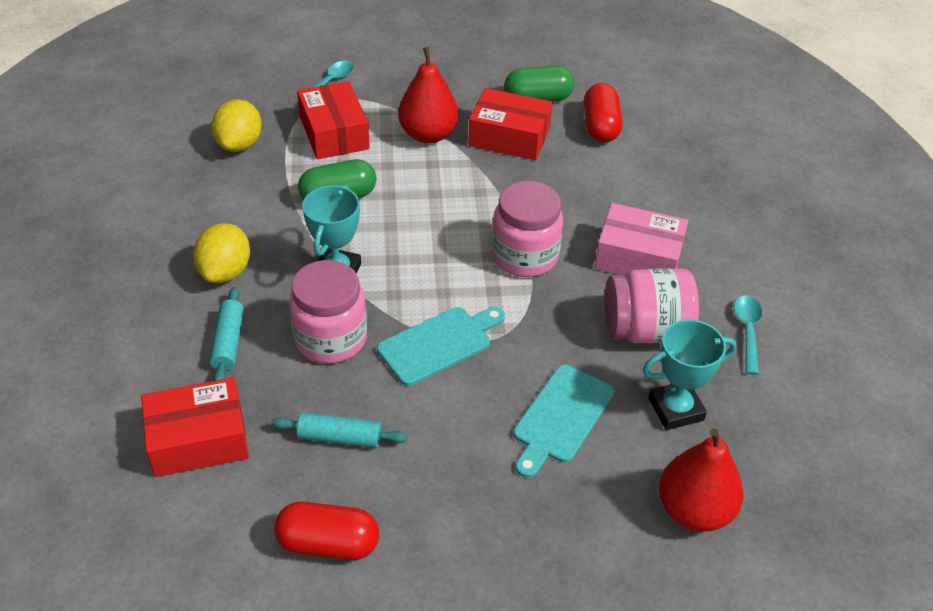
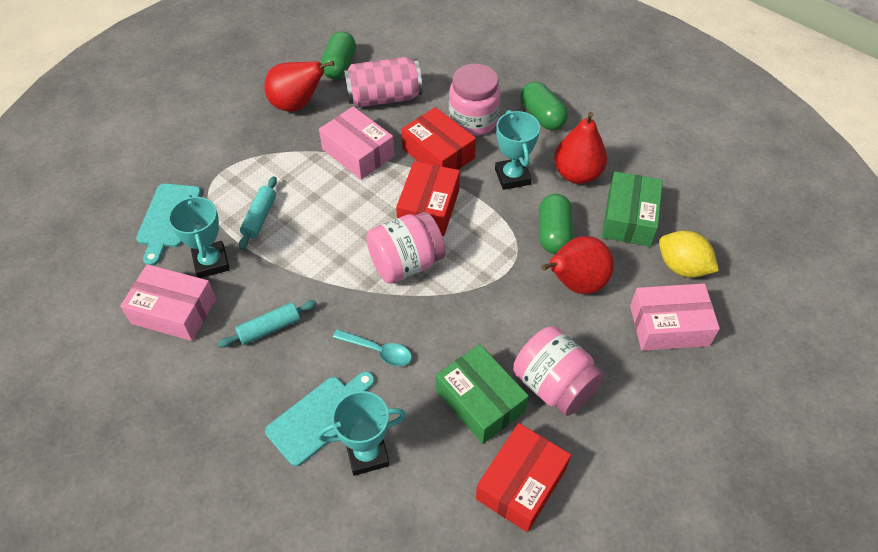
green box: 0 -> 2
green capsule: 2 -> 3
pink box: 1 -> 3
pink can: 0 -> 1
red capsule: 2 -> 0
red pear: 2 -> 3
turquoise spoon: 2 -> 1
turquoise trophy: 2 -> 3
yellow lemon: 2 -> 1

